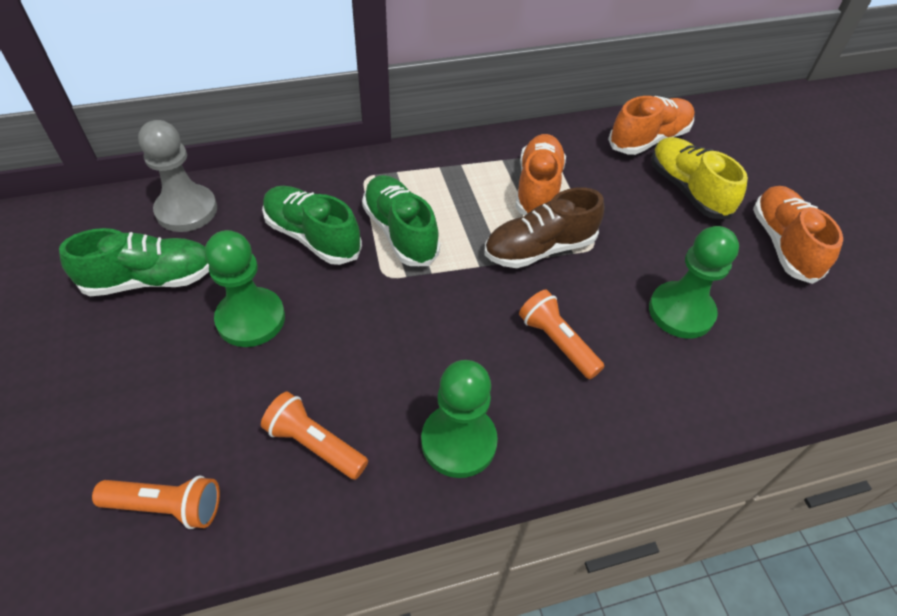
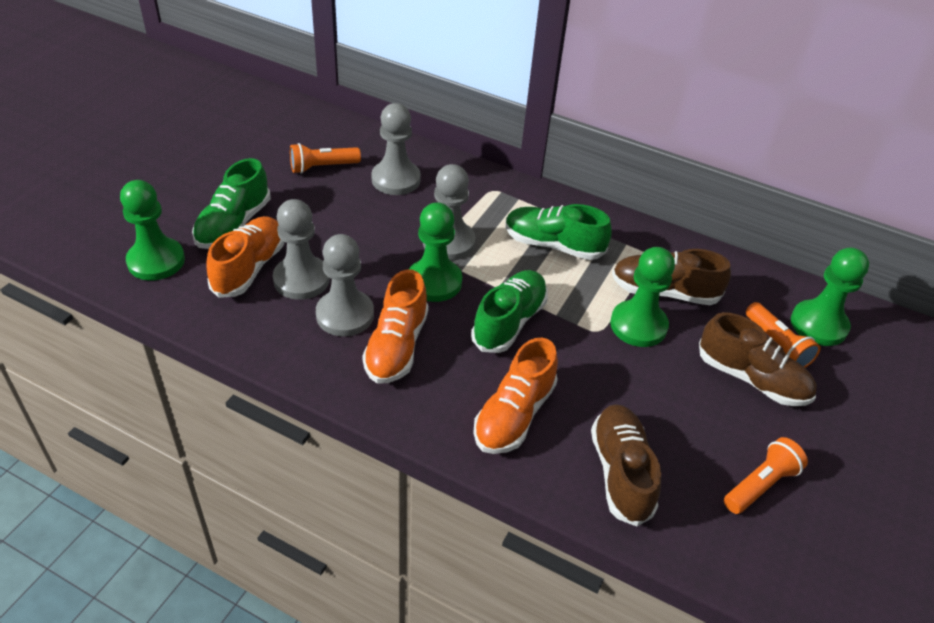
brown shoe: 1 -> 3
green pawn: 3 -> 4
grey pawn: 1 -> 4
yellow shoe: 1 -> 0

